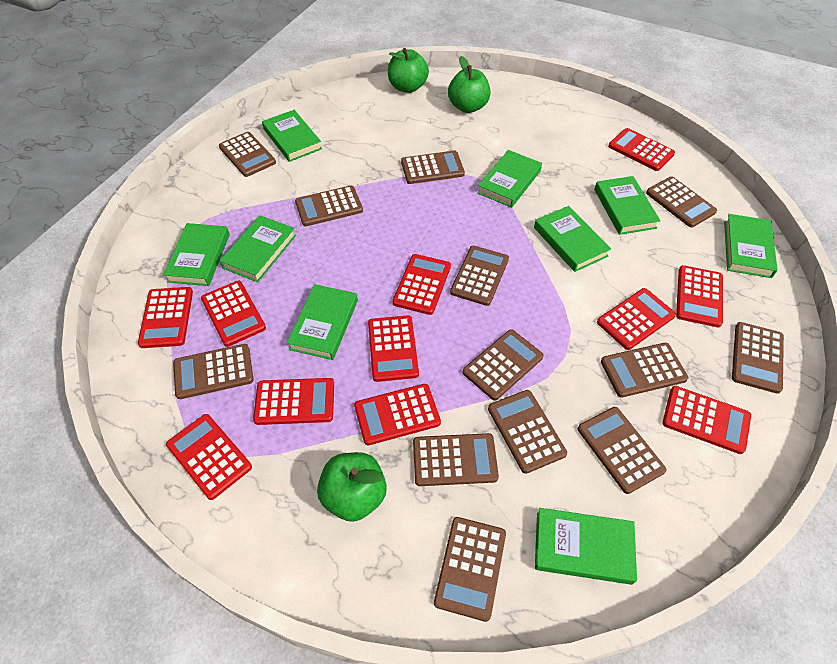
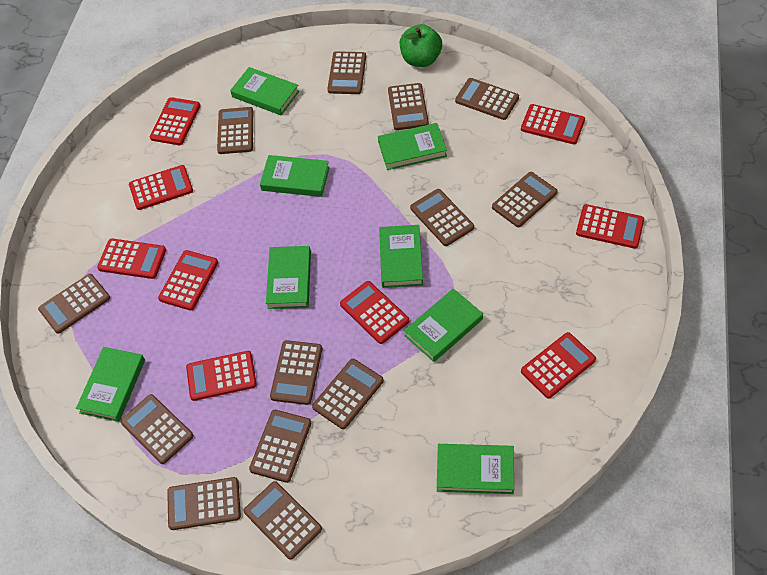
green apple: 3 -> 1
green book: 9 -> 8
red calculator: 11 -> 9

